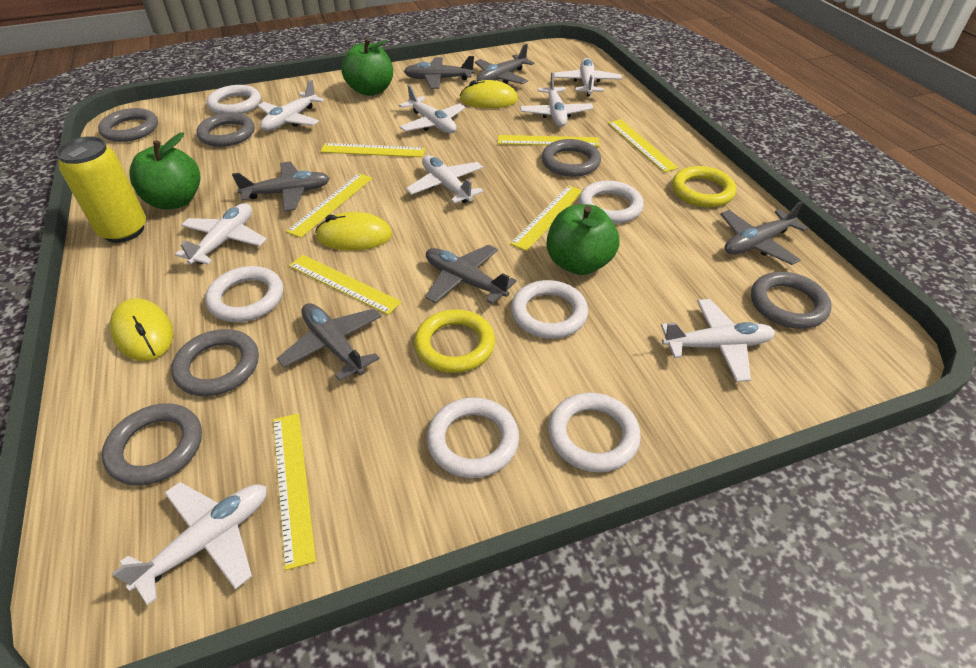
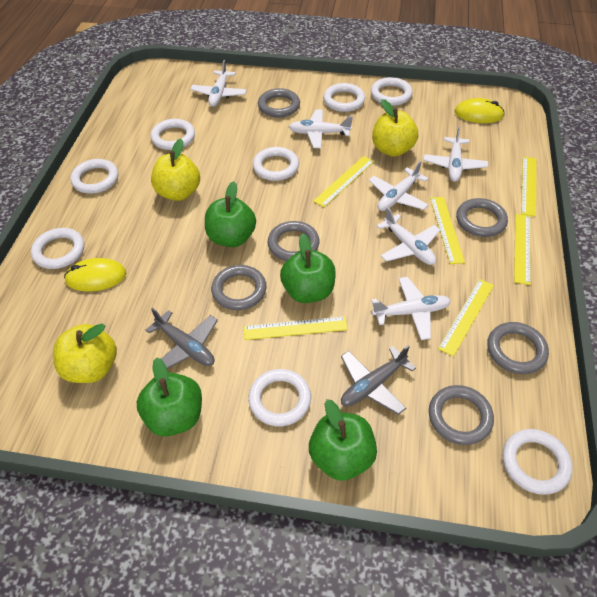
green apple: 3 -> 4
grey plane: 6 -> 2
white plane: 8 -> 6
white ring: 6 -> 8
yellow apple: 0 -> 3
yellow can: 1 -> 0
yellow mouse: 3 -> 2
yellow ring: 2 -> 0
yellow ruler: 7 -> 6

